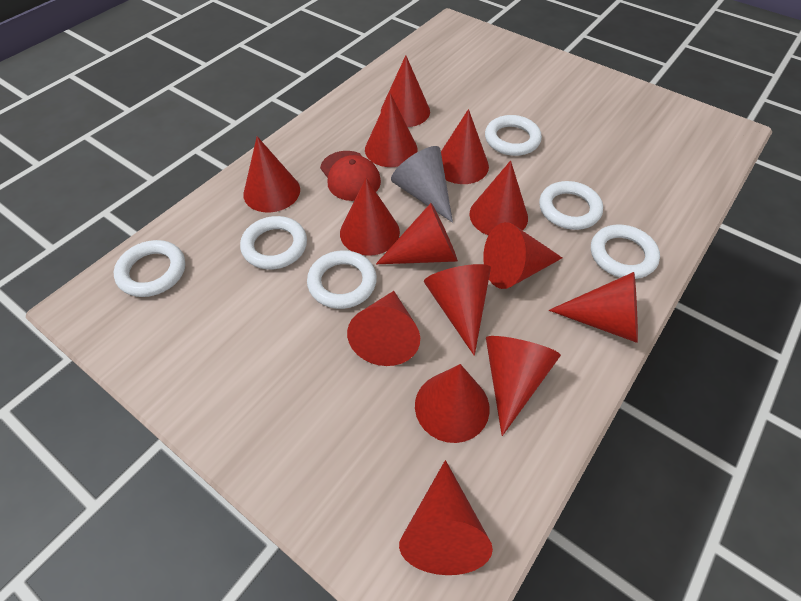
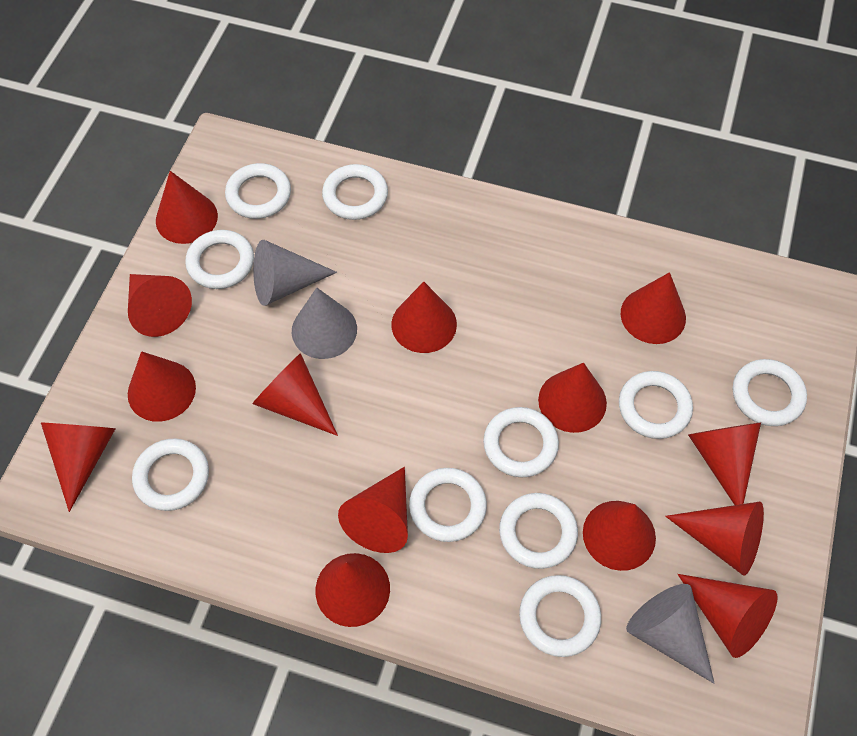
grey cone: 1 -> 3
red cap: 1 -> 0
white ring: 6 -> 10

